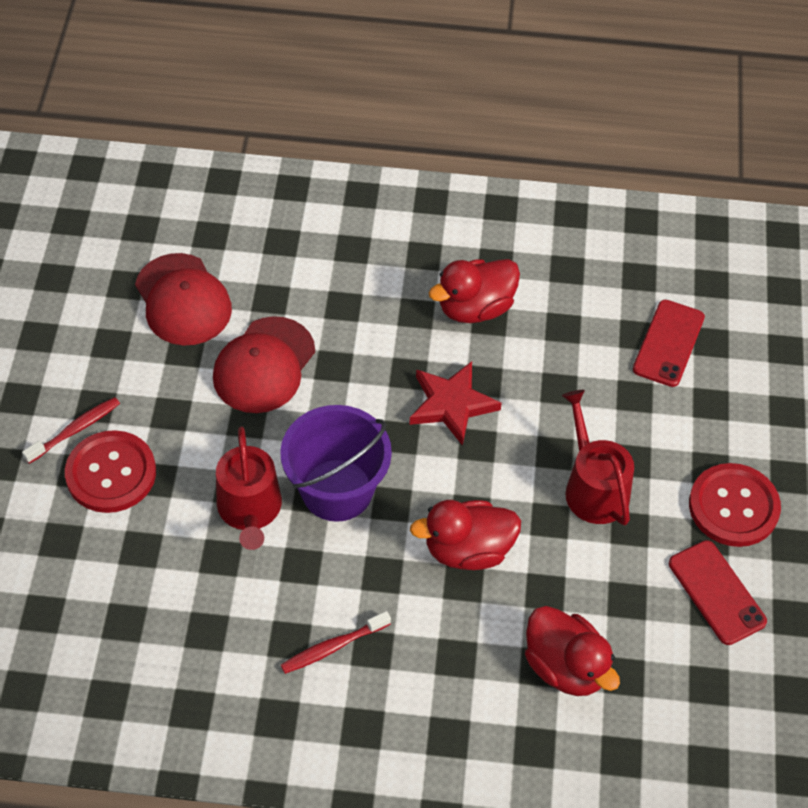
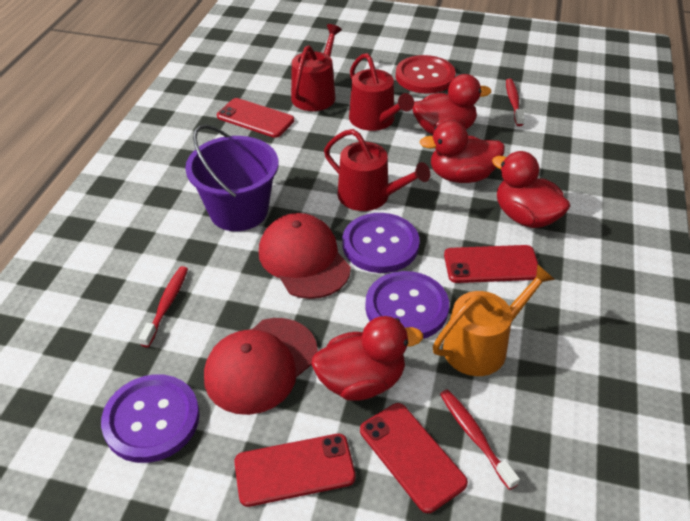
orange watering can: 0 -> 1
purple button: 0 -> 3
red button: 2 -> 1
red duck: 3 -> 4
red phone: 2 -> 4
red star: 1 -> 0
red toothbrush: 2 -> 3
red watering can: 2 -> 3

